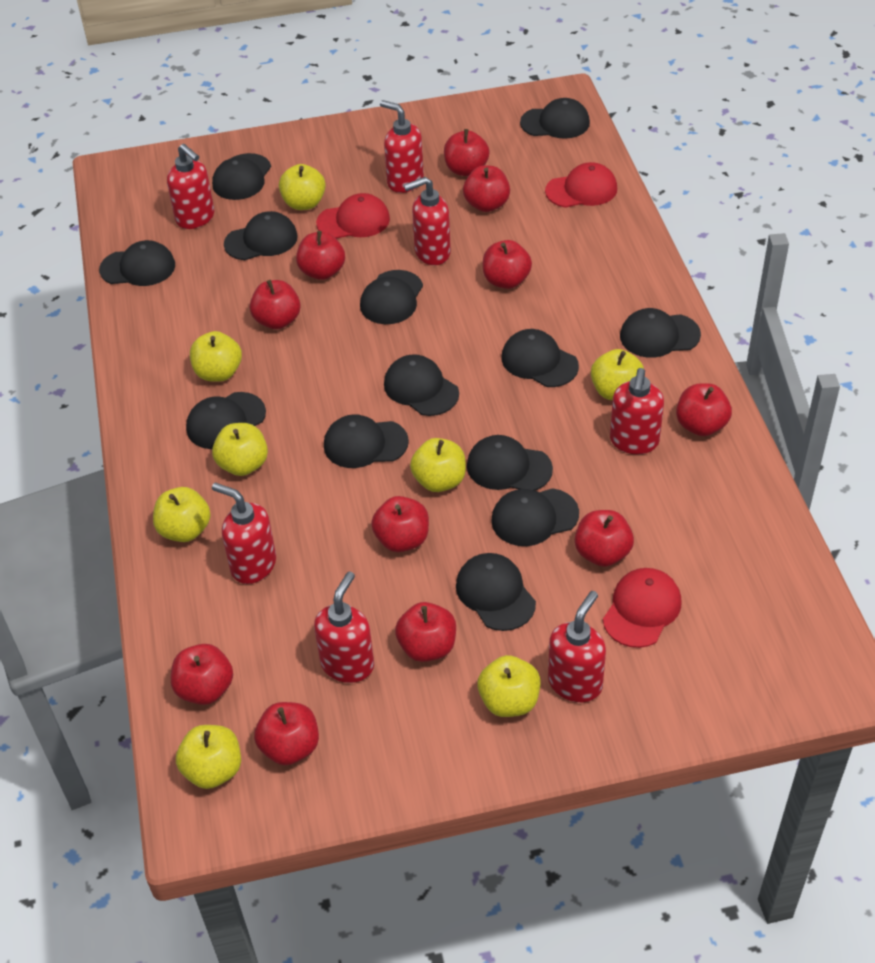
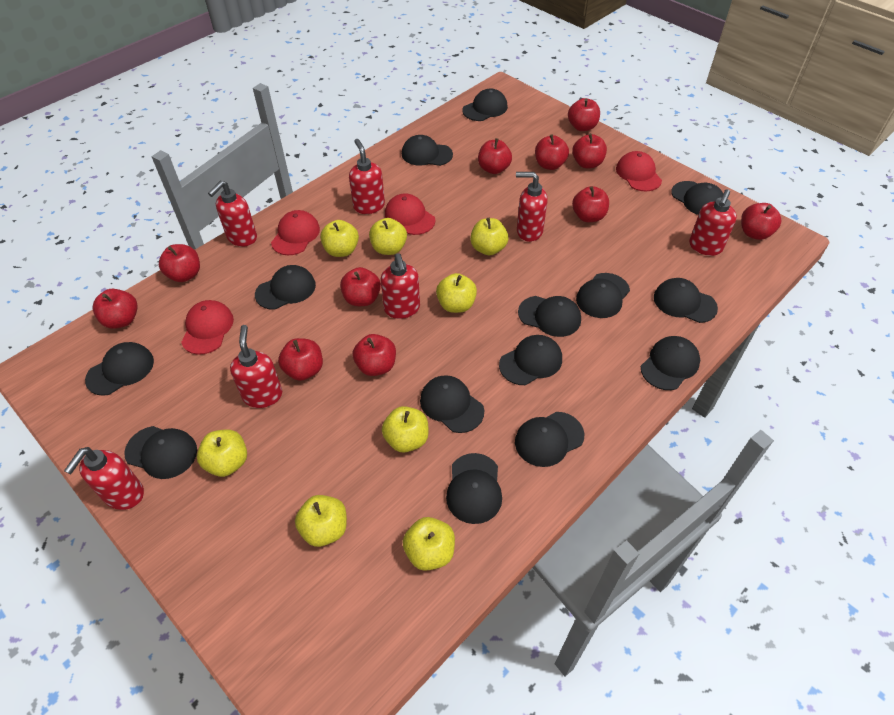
black cap: 13 -> 14
red cap: 3 -> 4

